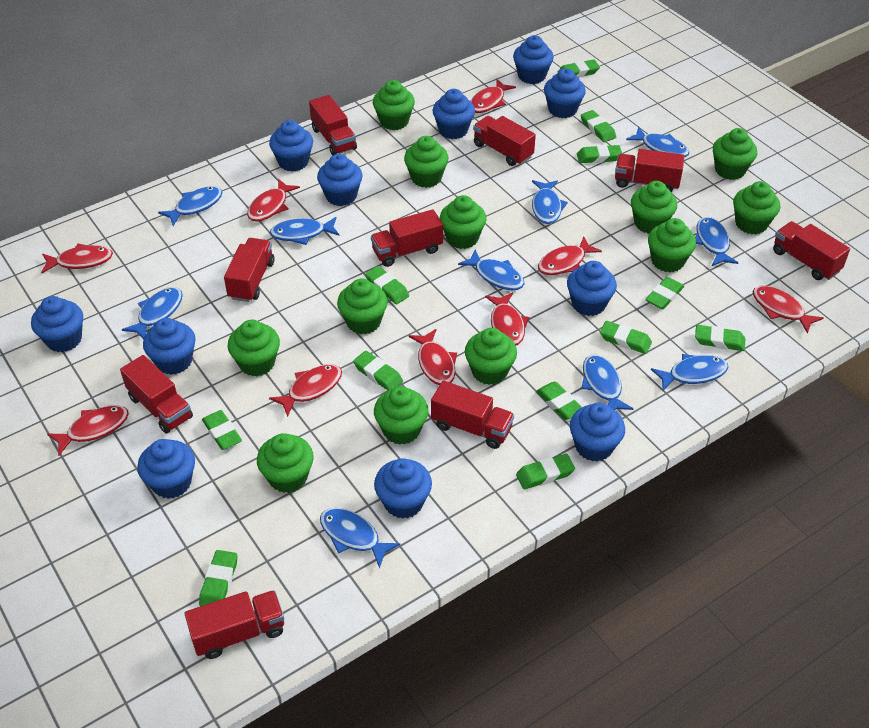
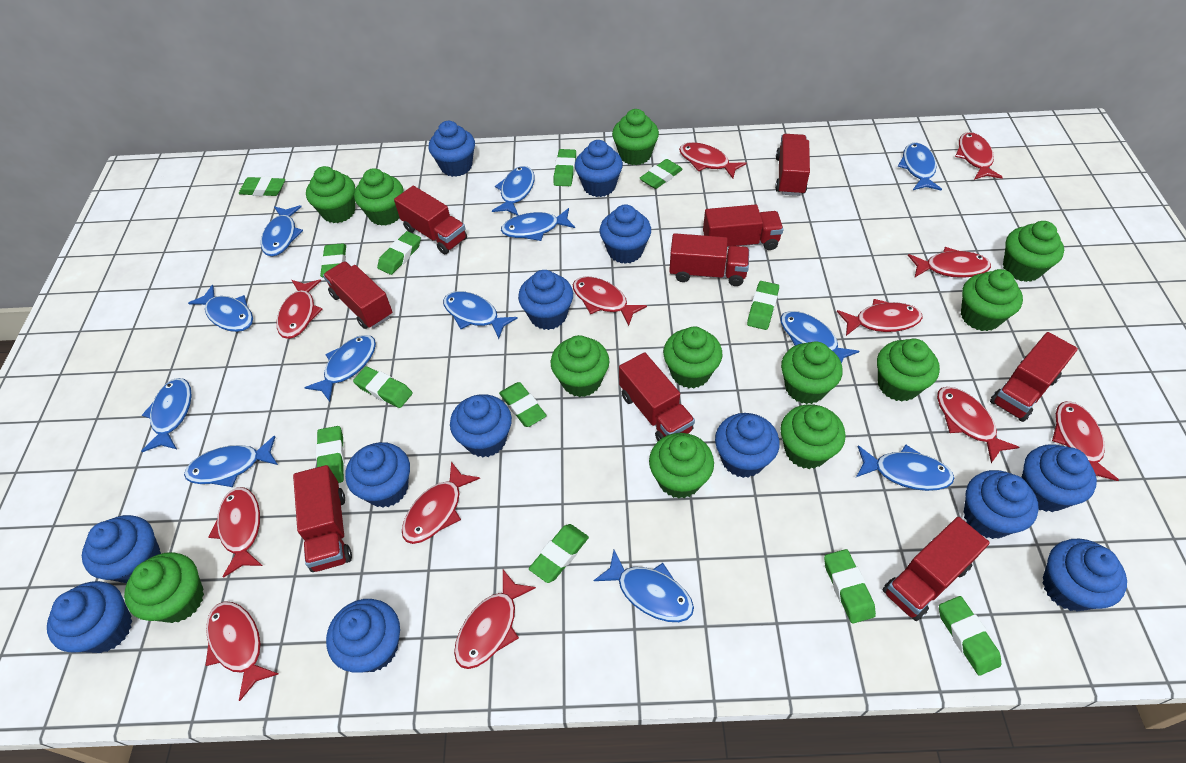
blue cupcake: 11 -> 13
blue fish: 10 -> 12
red fish: 9 -> 12

